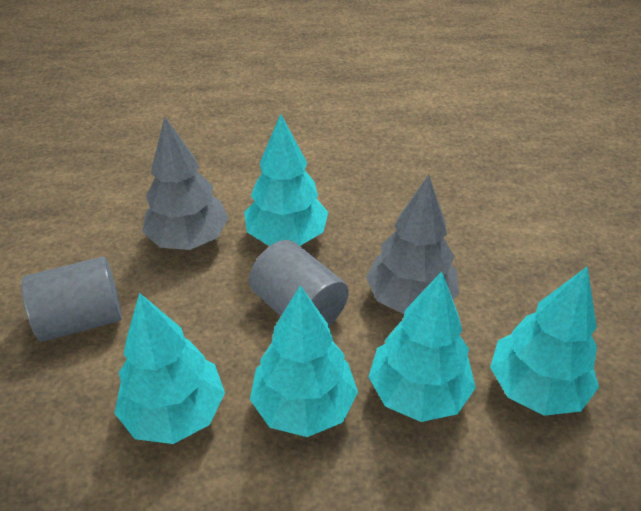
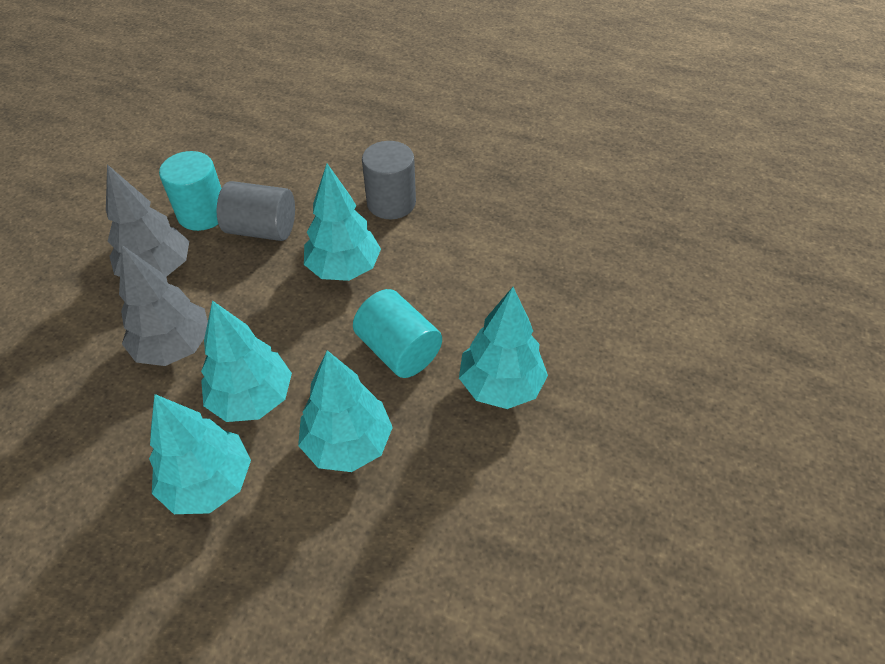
turquoise cylinder: 0 -> 2

